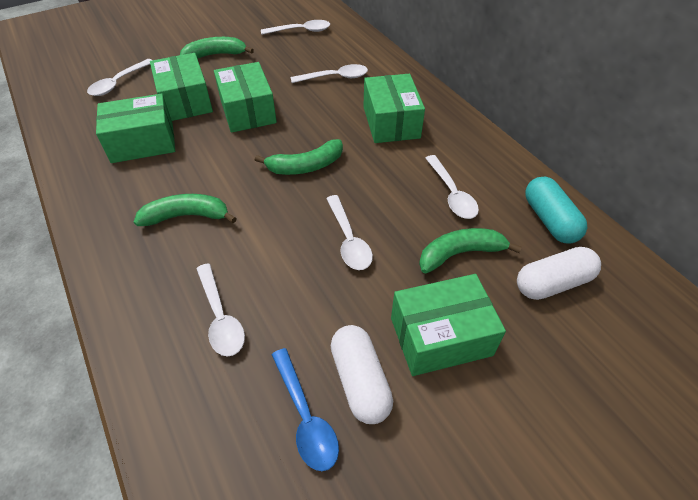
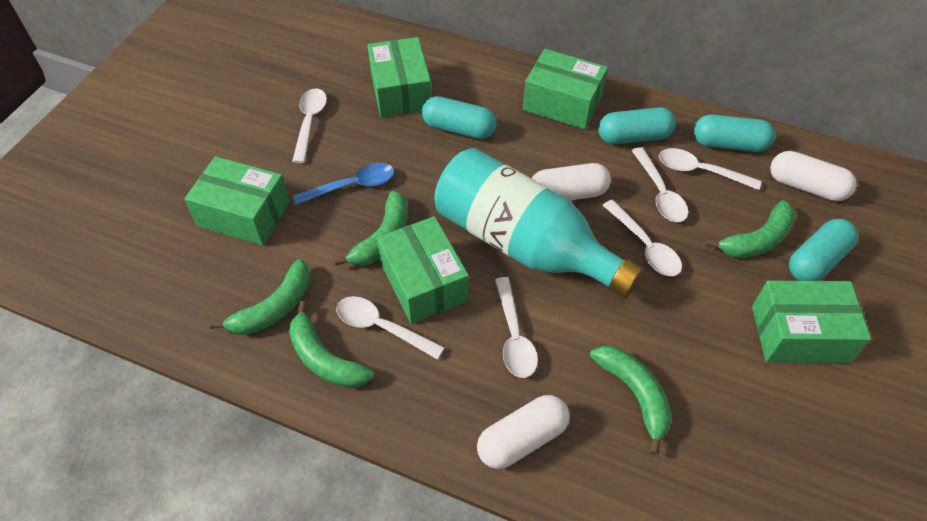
green banana: 4 -> 5
turquoise bottle: 0 -> 1
turquoise capsule: 1 -> 4
white capsule: 2 -> 3

